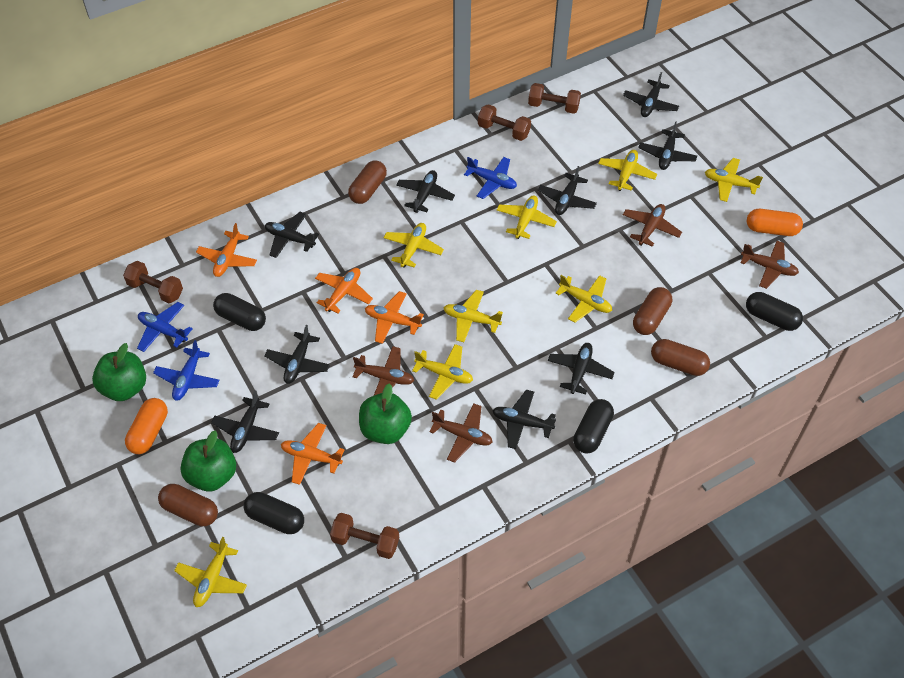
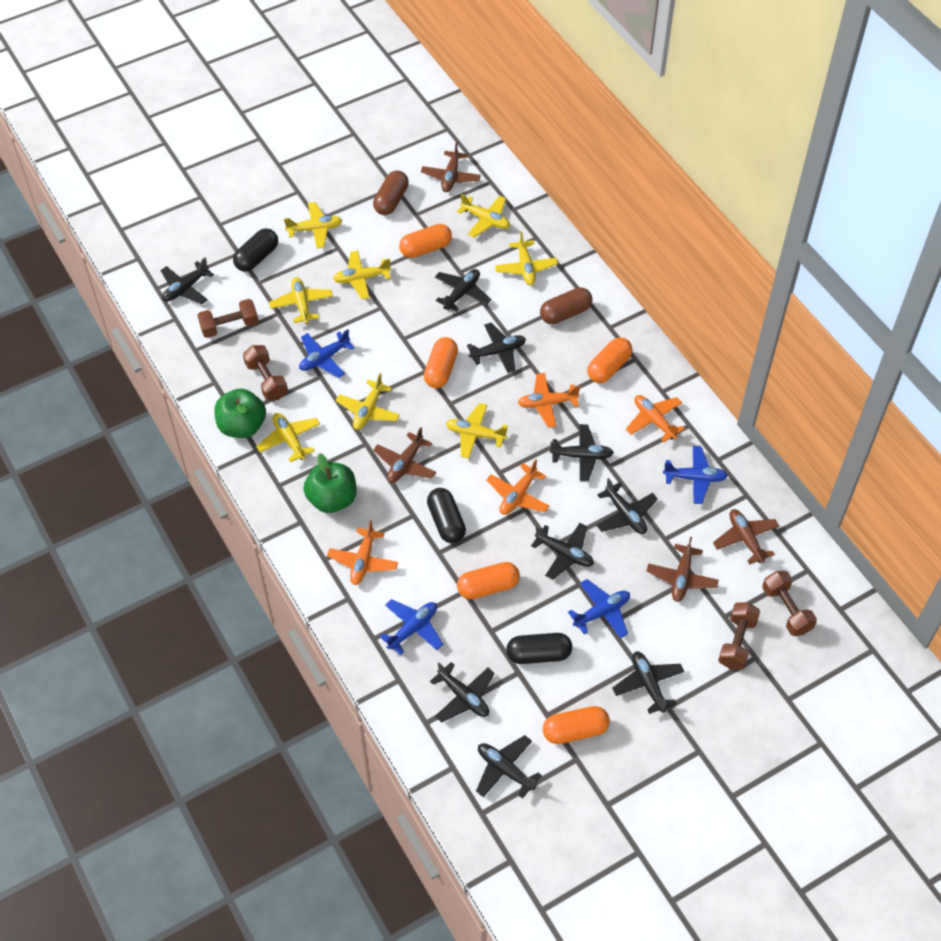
black capsule: 4 -> 3
blue plane: 3 -> 4
brown capsule: 4 -> 2
green apple: 3 -> 2
orange capsule: 2 -> 5

